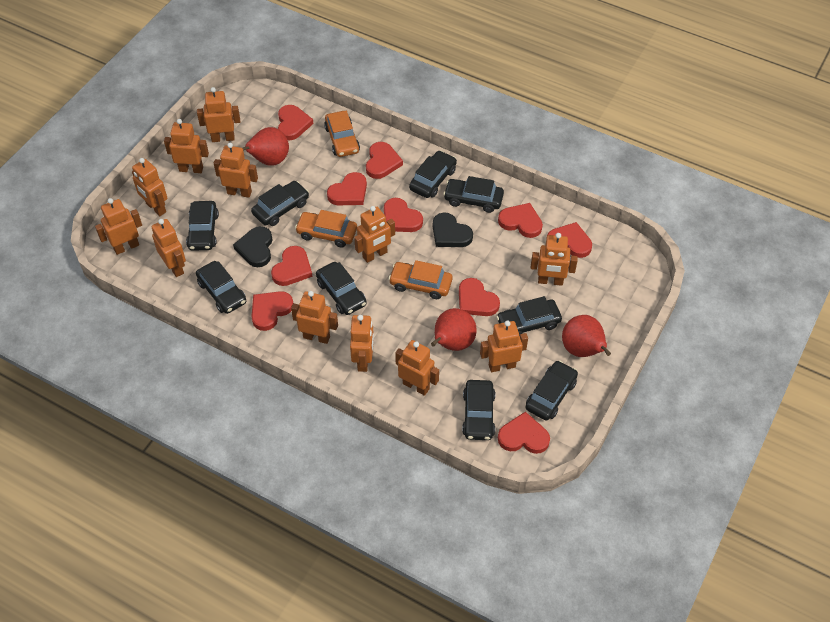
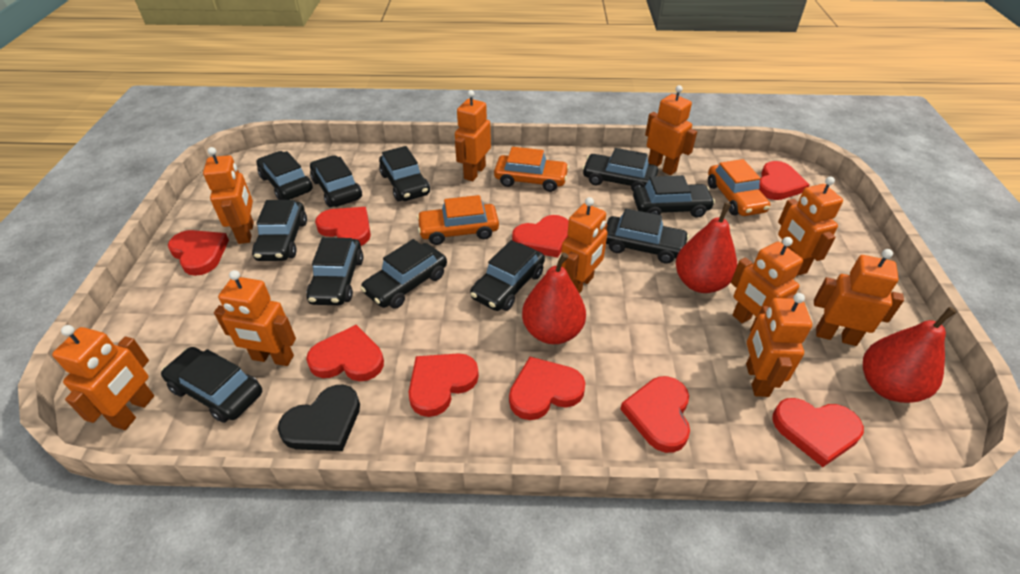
black car: 9 -> 11
black heart: 2 -> 1
orange robot: 12 -> 10
red heart: 10 -> 9

